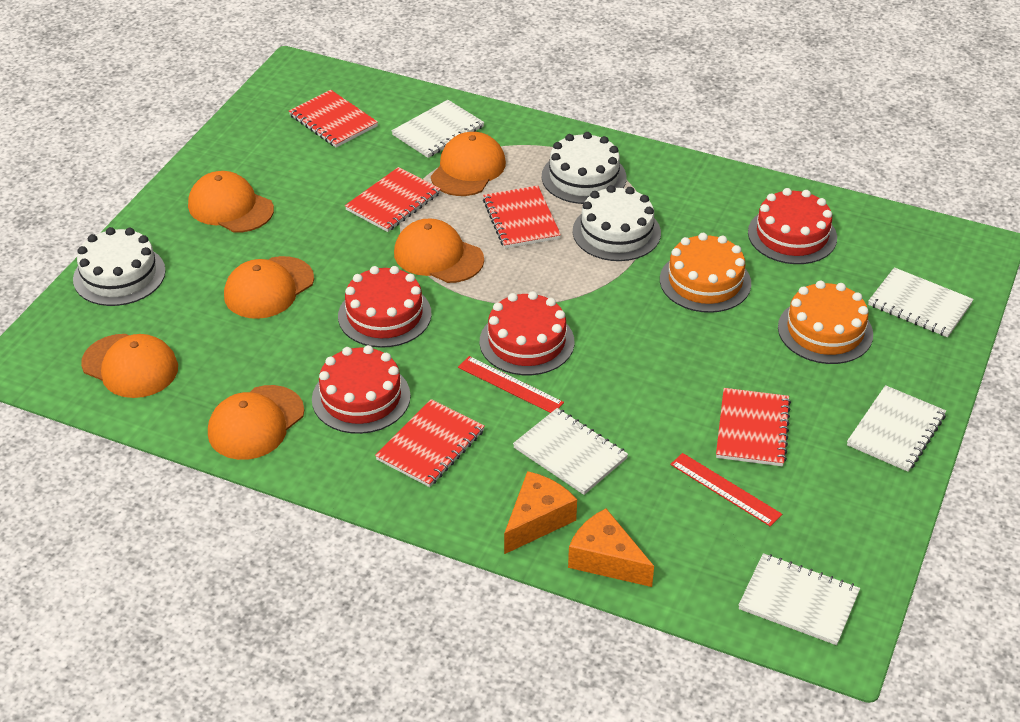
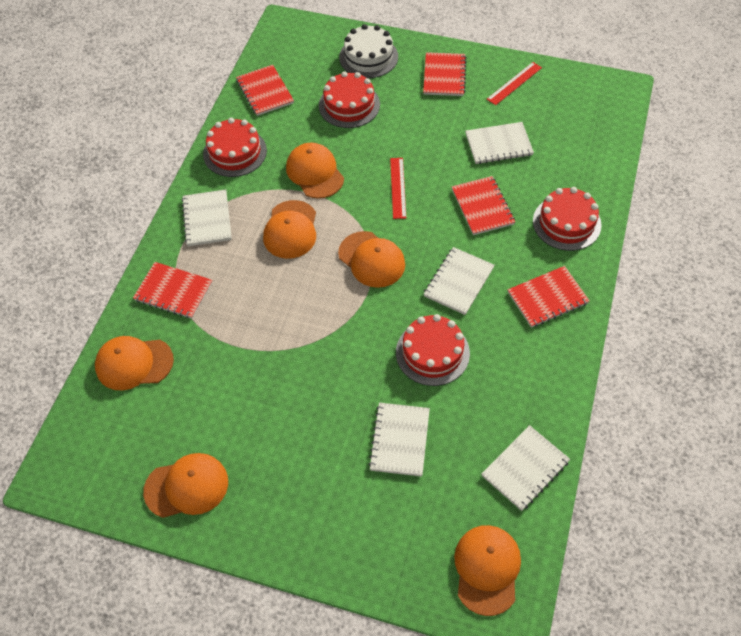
orange cake: 2 -> 0
orange cheese: 2 -> 0
white cake: 3 -> 1

